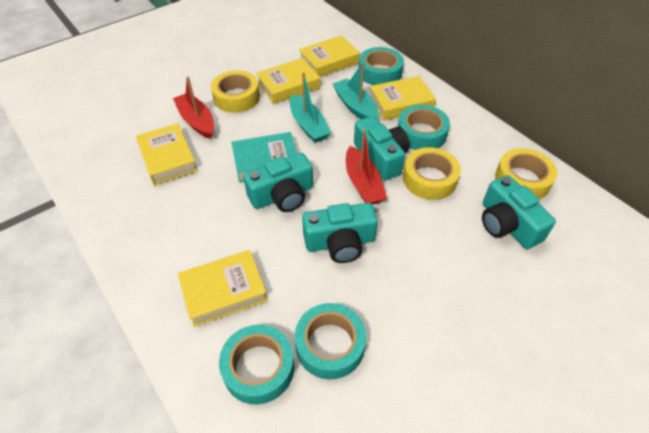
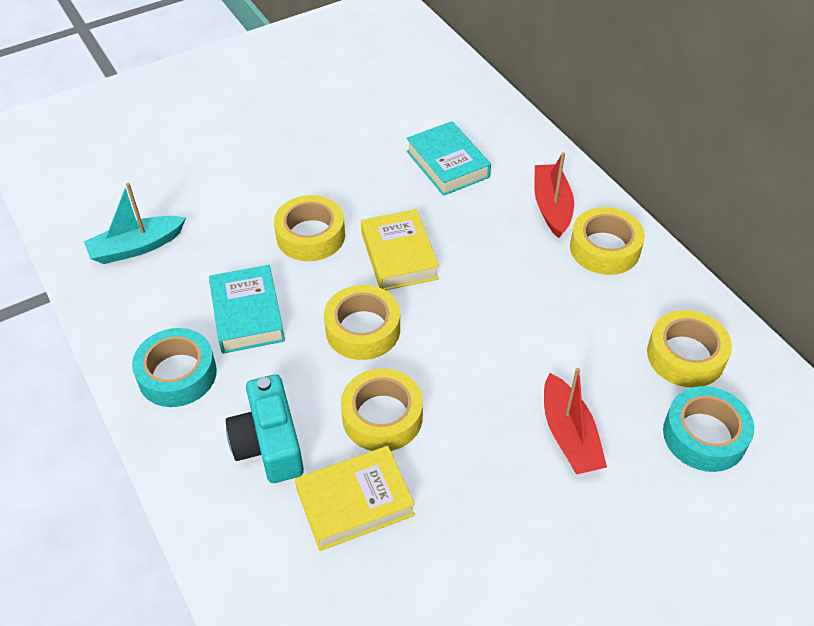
turquoise boat: 2 -> 1
turquoise book: 1 -> 2
turquoise camera: 4 -> 1
turquoise tape: 4 -> 2
yellow book: 5 -> 2
yellow tape: 3 -> 5

